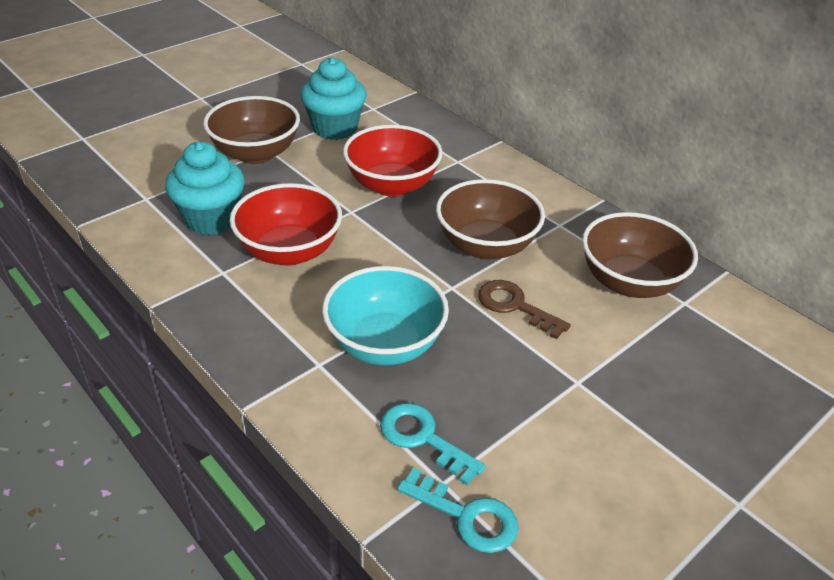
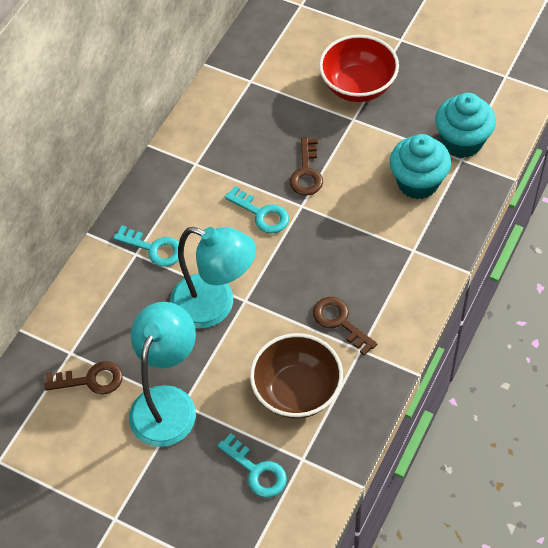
brown bowl: 3 -> 1
brown key: 1 -> 3
red bowl: 2 -> 1
turquoise bowl: 1 -> 0
turquoise key: 2 -> 3
turquoise lamp: 0 -> 2

